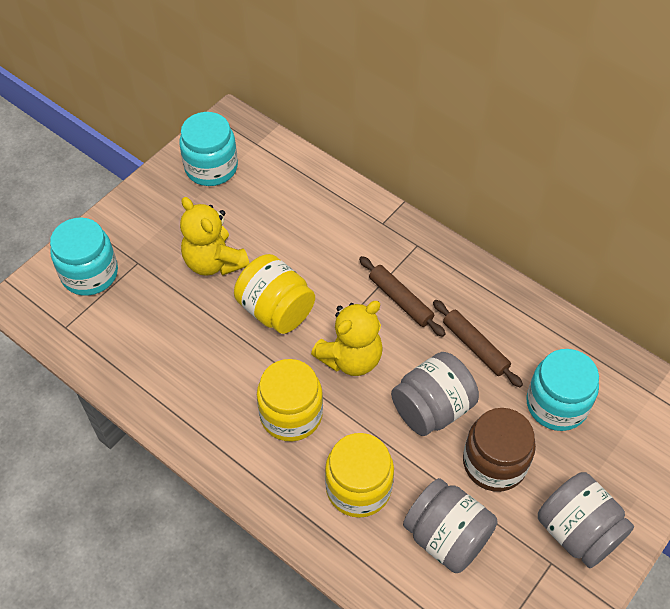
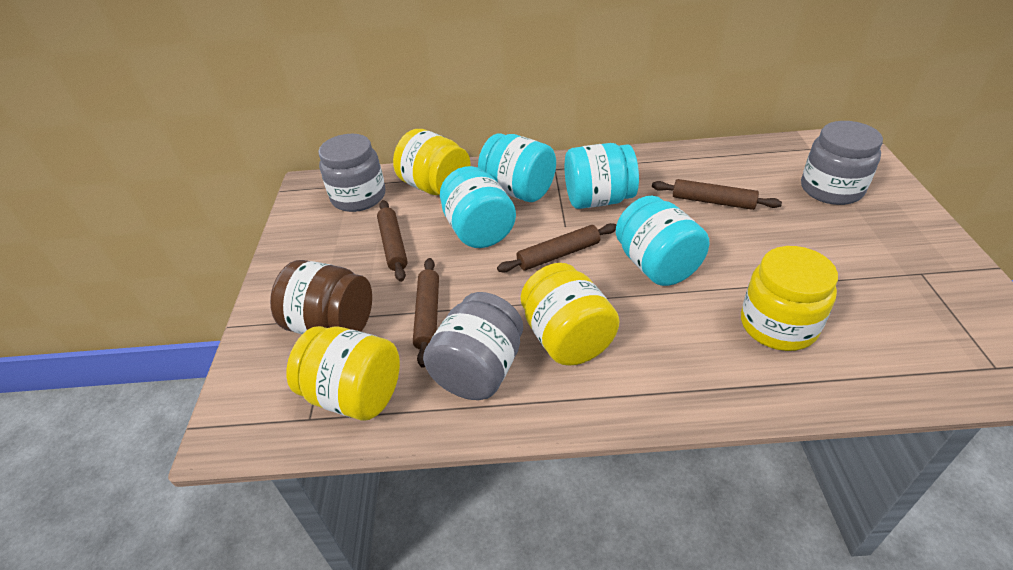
brown rolling pin: 2 -> 4
turquoise jar: 3 -> 4
yellow jar: 3 -> 4
yellow teddy bear: 2 -> 0

